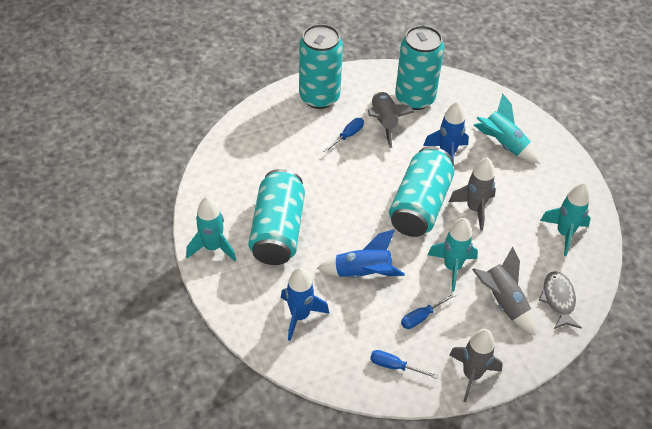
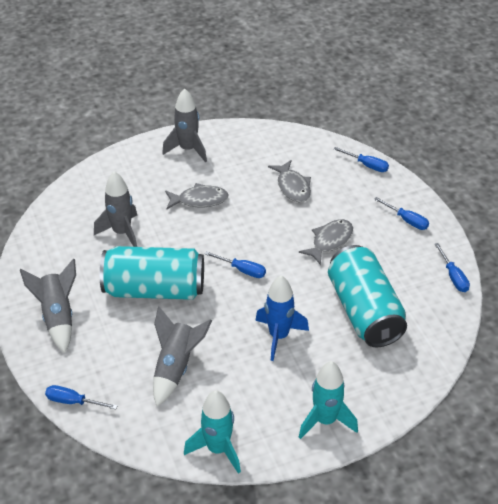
blue rocket: 3 -> 1
blue screwdriver: 3 -> 5
grey fish: 1 -> 3
turquoise can: 4 -> 2
turquoise rocket: 4 -> 2

